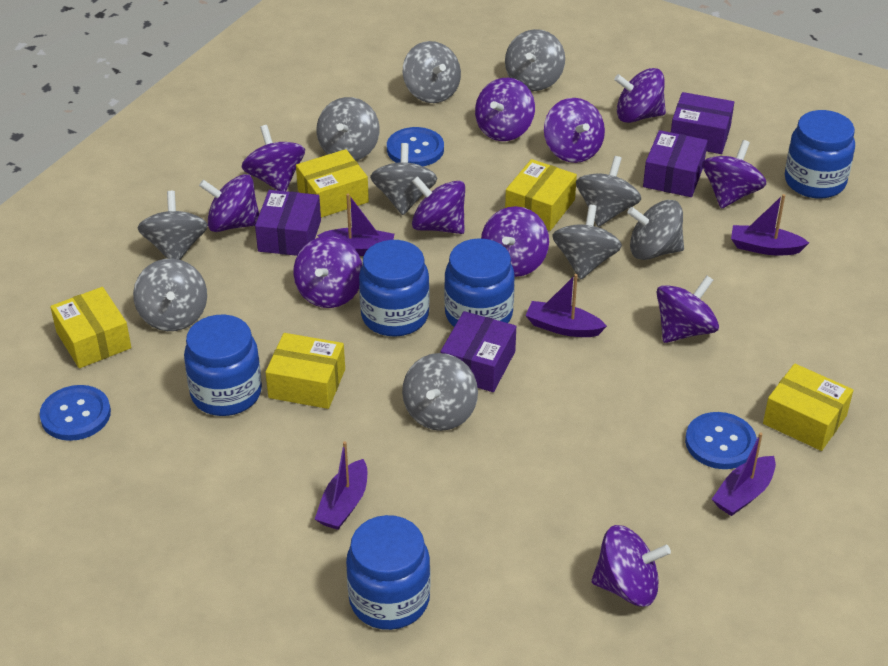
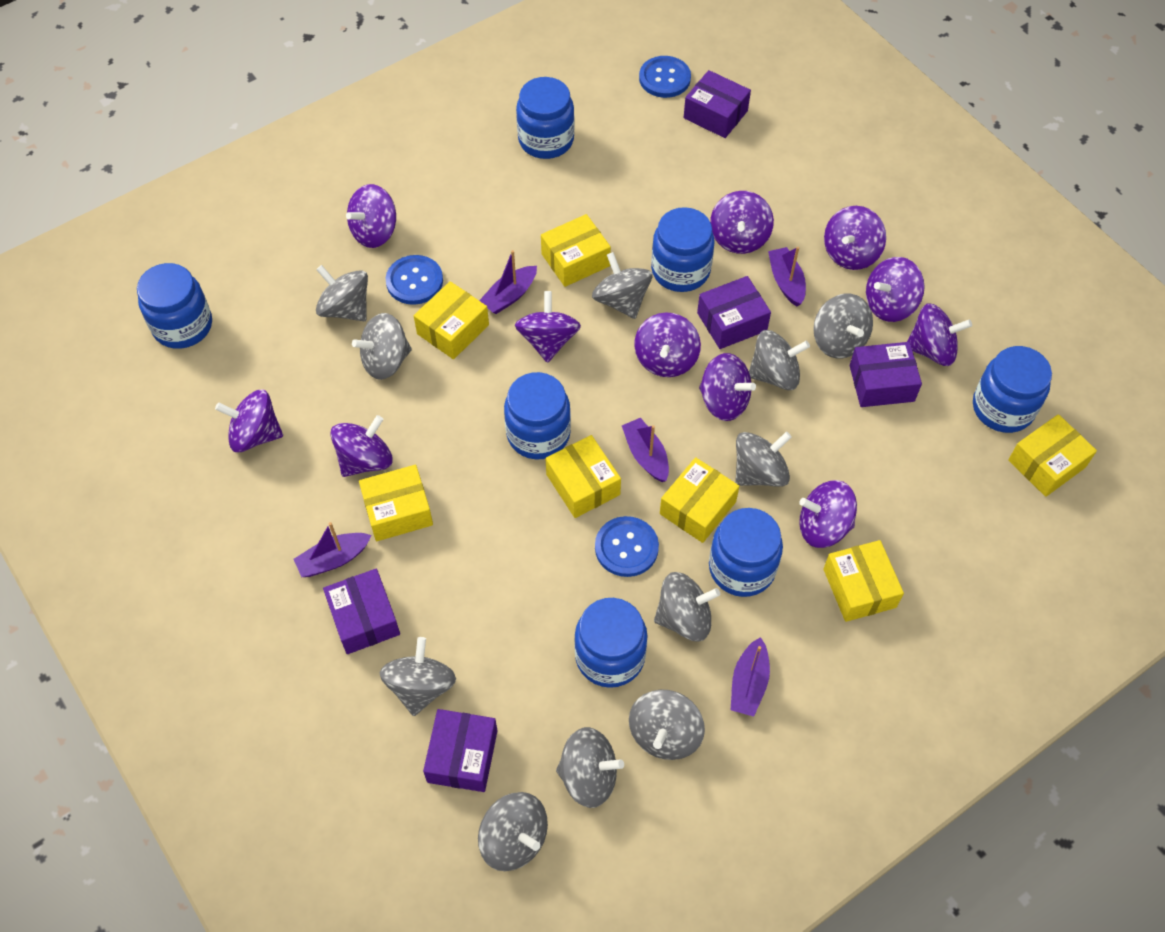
blue jar: 5 -> 7
grey spinning top: 10 -> 11
purple box: 4 -> 5
yellow box: 5 -> 7

